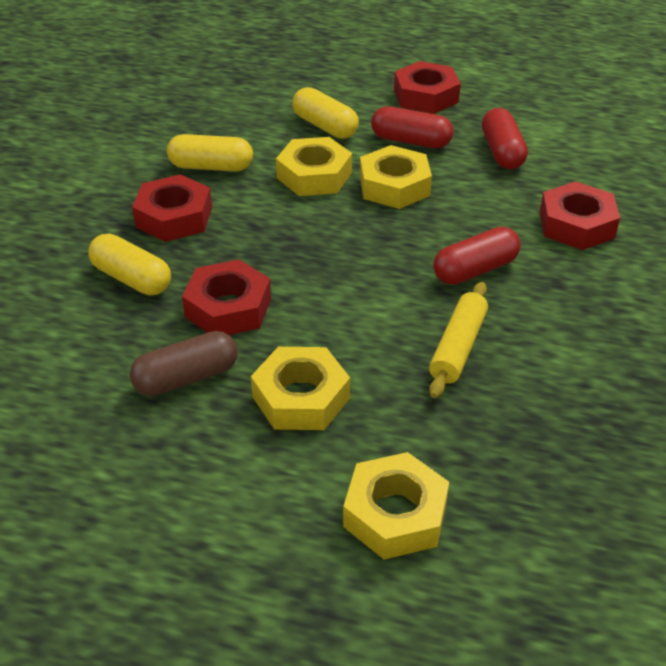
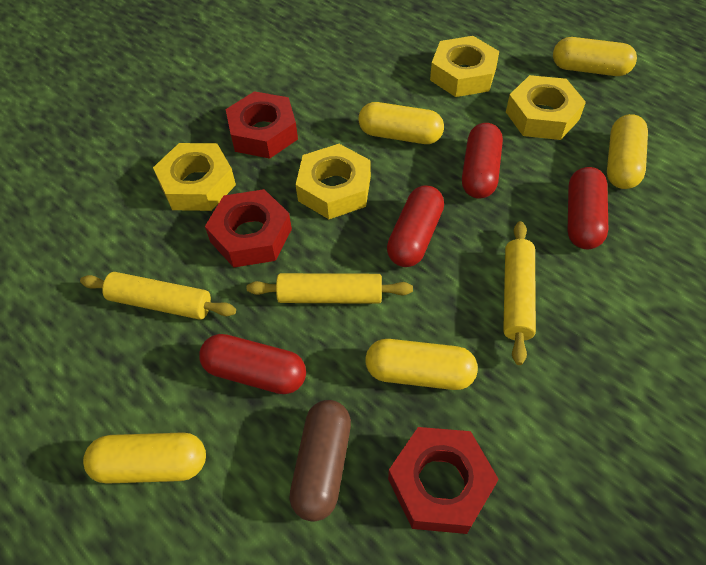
red capsule: 3 -> 4
red nut: 4 -> 3
yellow capsule: 3 -> 5
yellow rolling pin: 1 -> 3

